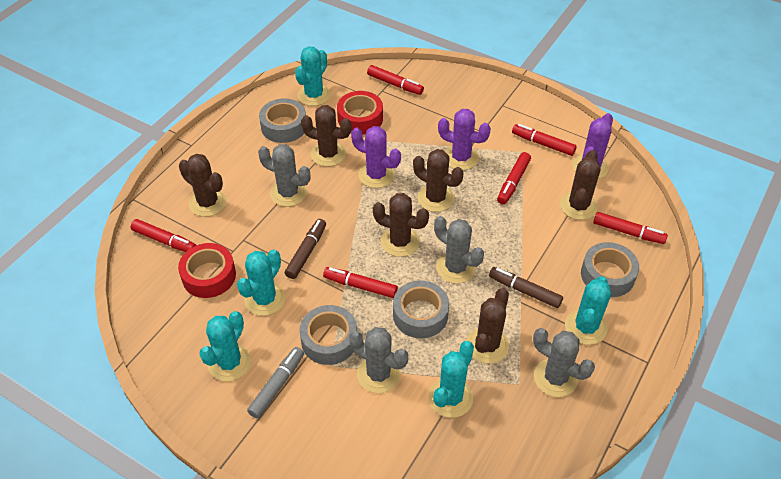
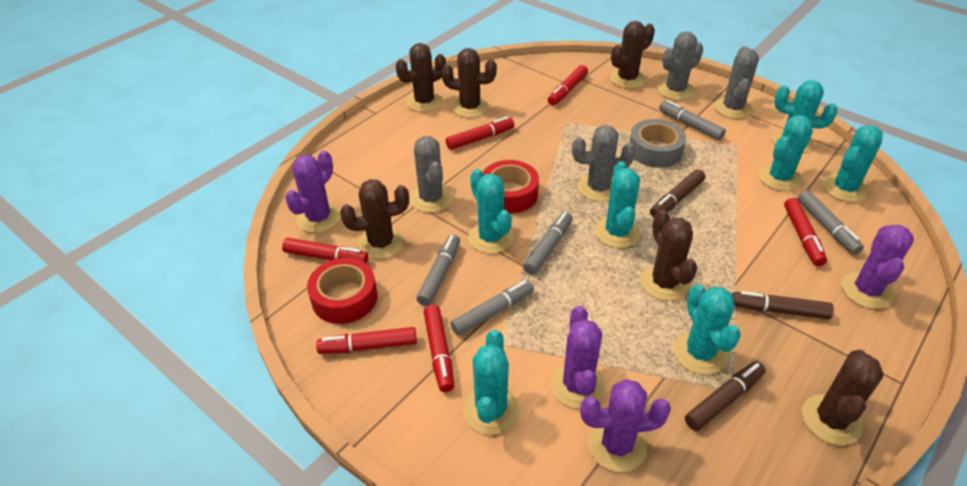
brown marker: 2 -> 3
grey marker: 1 -> 5
grey tape: 4 -> 1
purple cactus: 3 -> 4
turquoise cactus: 5 -> 7

